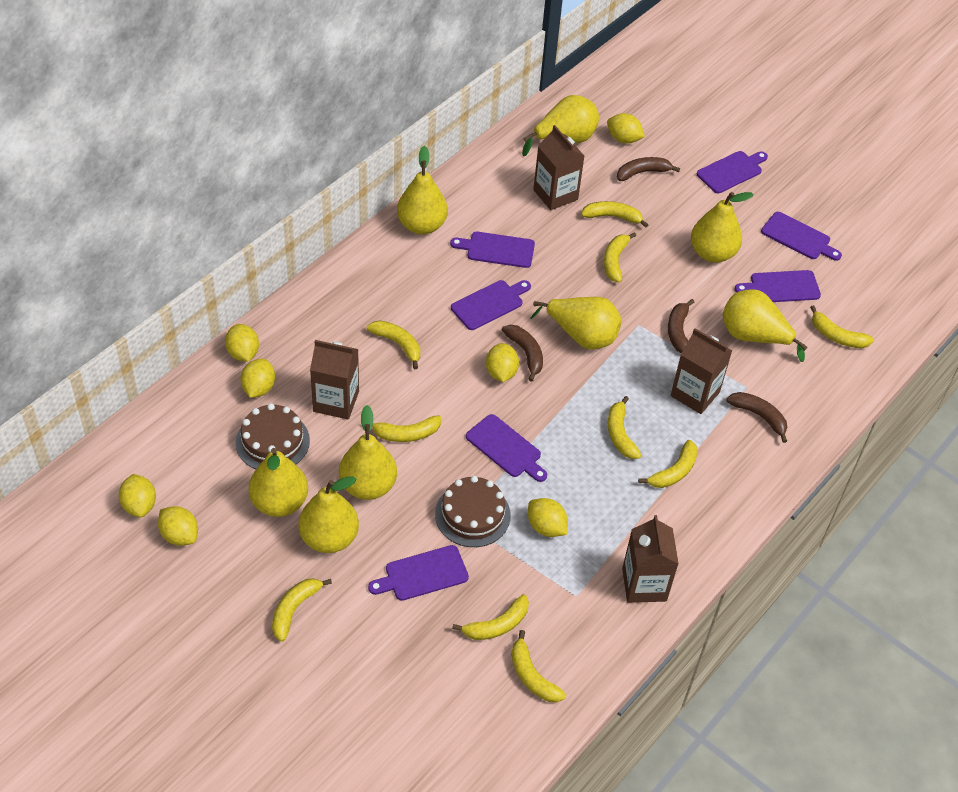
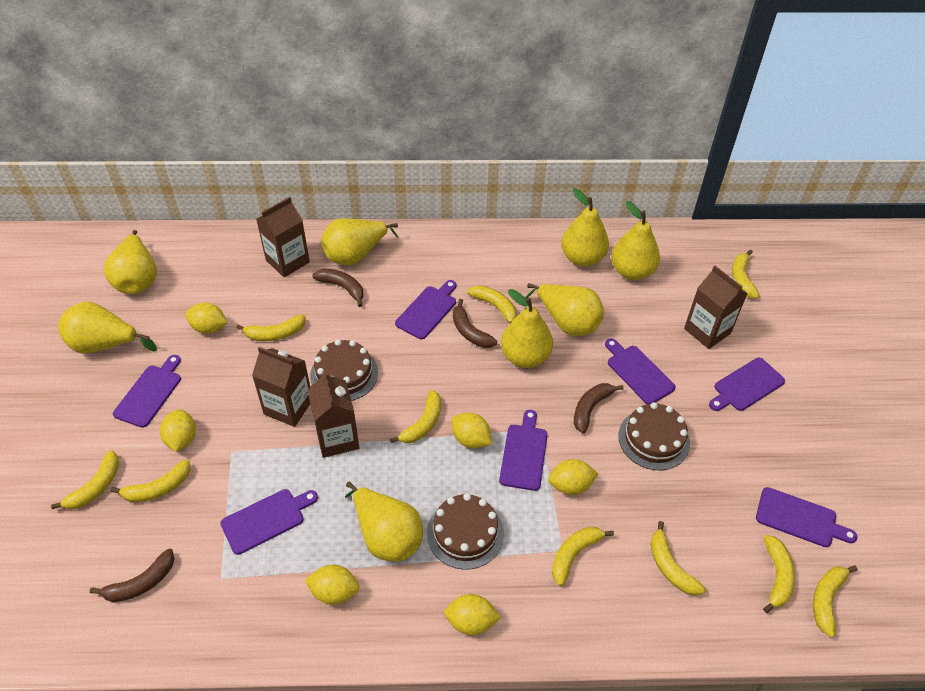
brown cake: 2 -> 3
yellow lemon: 7 -> 6

